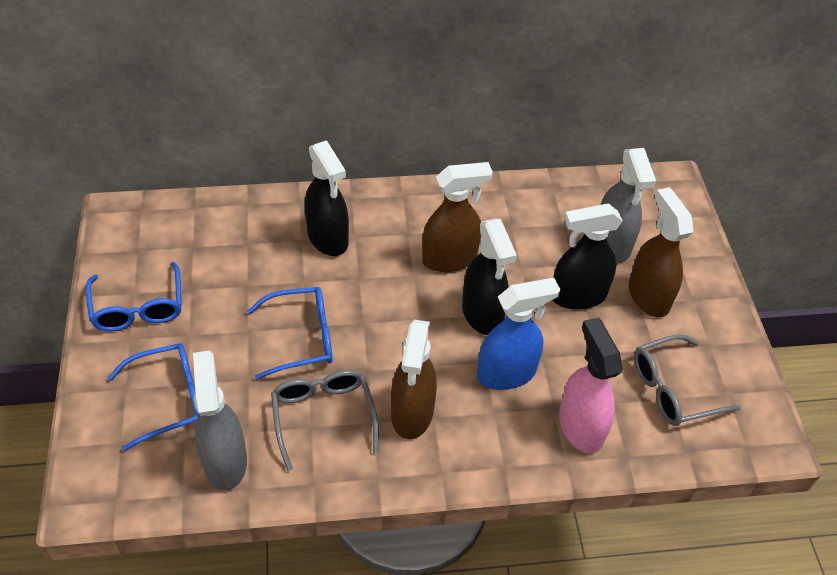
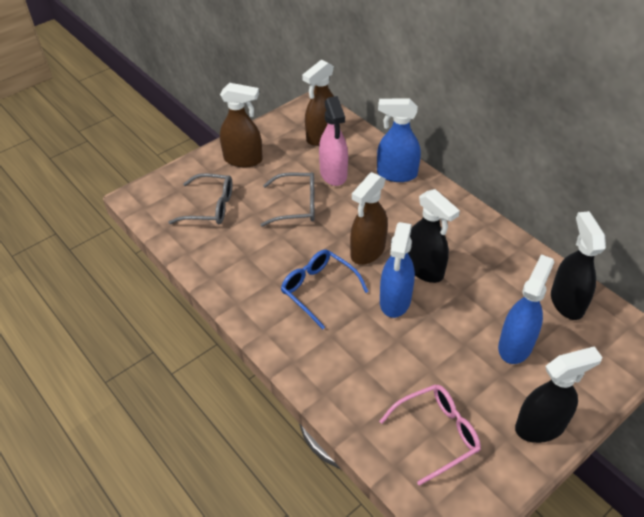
blue glasses: 3 -> 1
blue spray bottle: 1 -> 3
grey spray bottle: 2 -> 0
pink glasses: 0 -> 1

